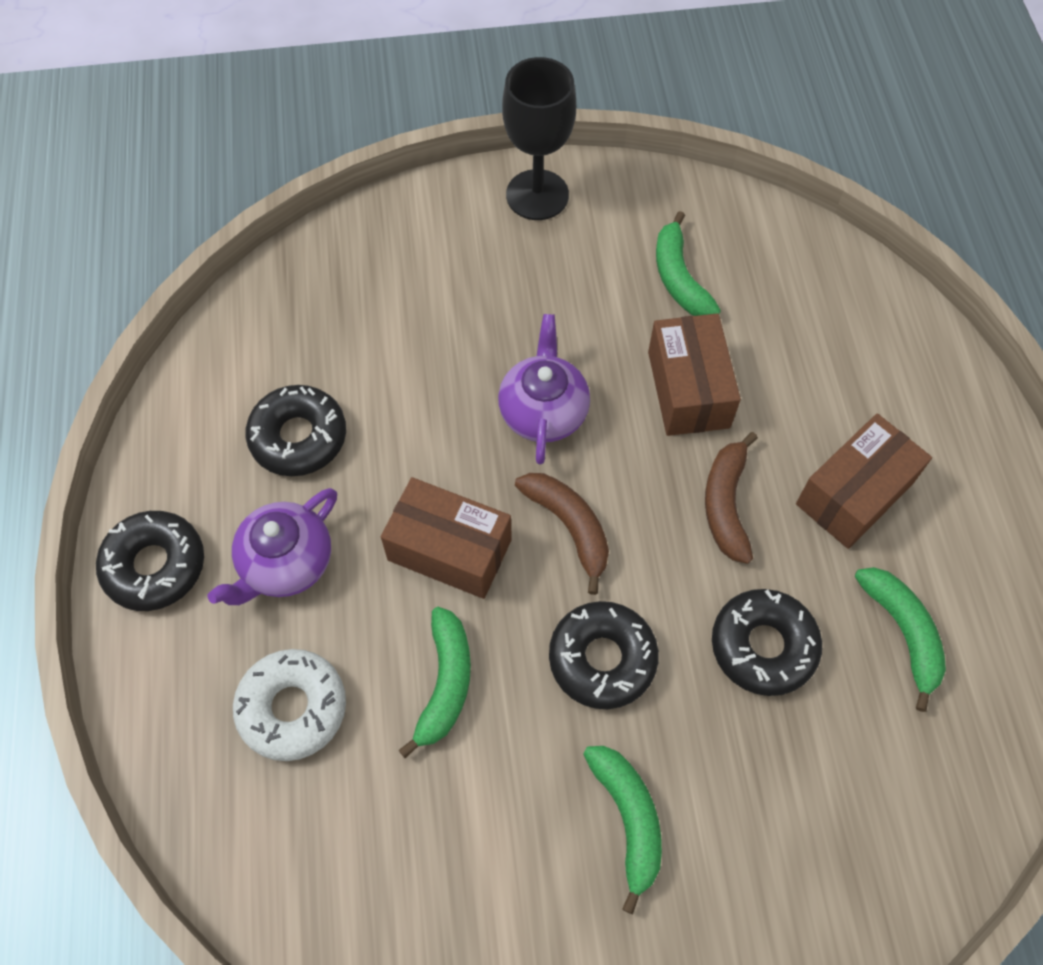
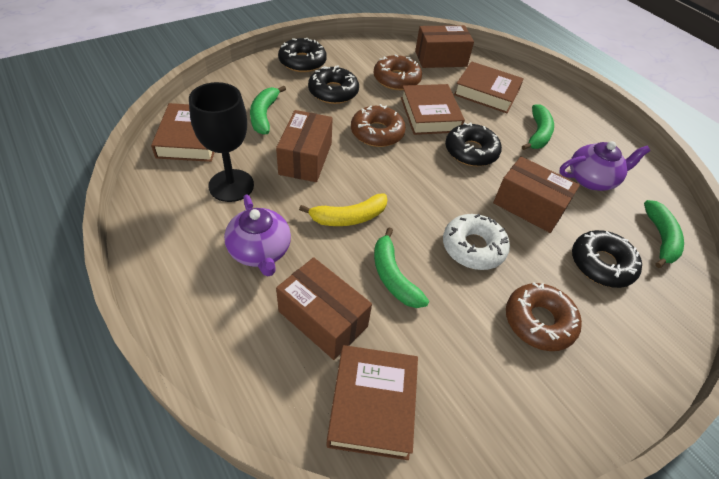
brown banana: 2 -> 0
brown book: 0 -> 4
brown box: 3 -> 4
brown donut: 0 -> 3
yellow banana: 0 -> 1

